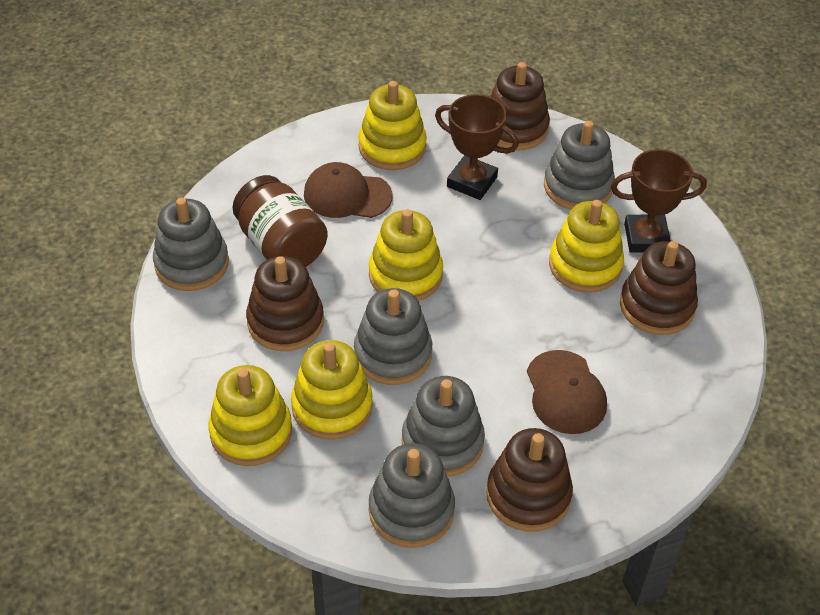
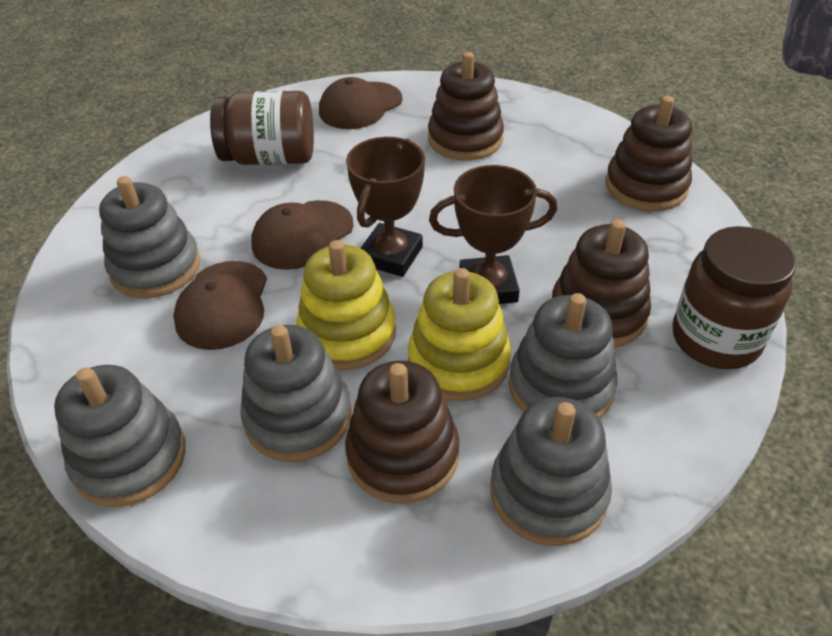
brown cap: 2 -> 3
brown jar: 1 -> 2
yellow stacking toy: 5 -> 2

